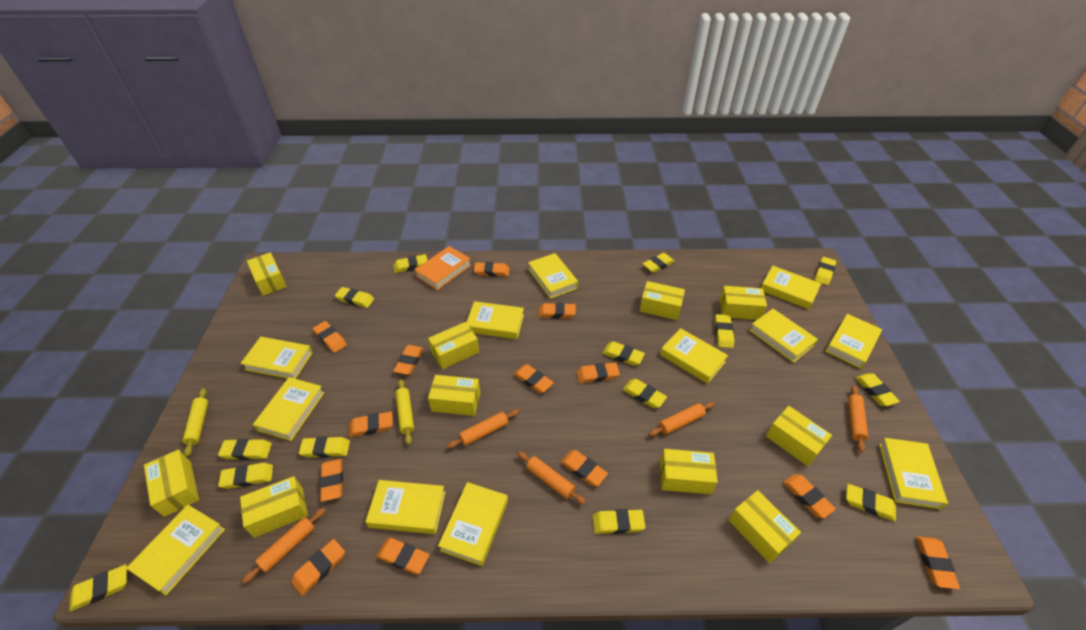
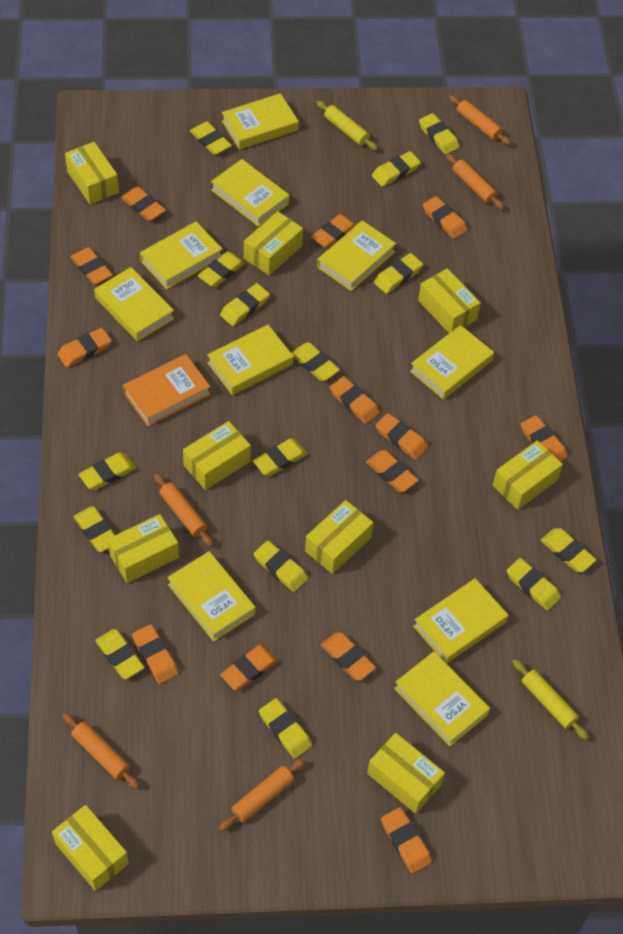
yellow book: 12 -> 10
yellow box: 10 -> 9
yellow eraser: 14 -> 15

